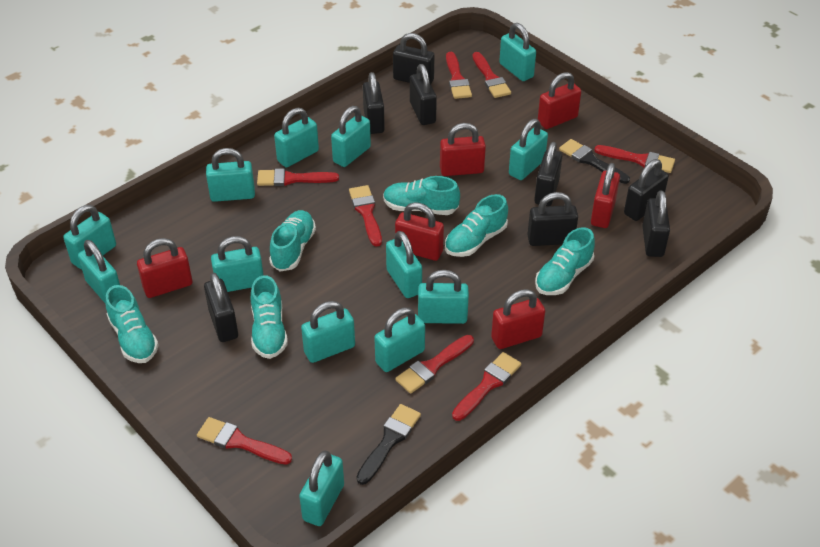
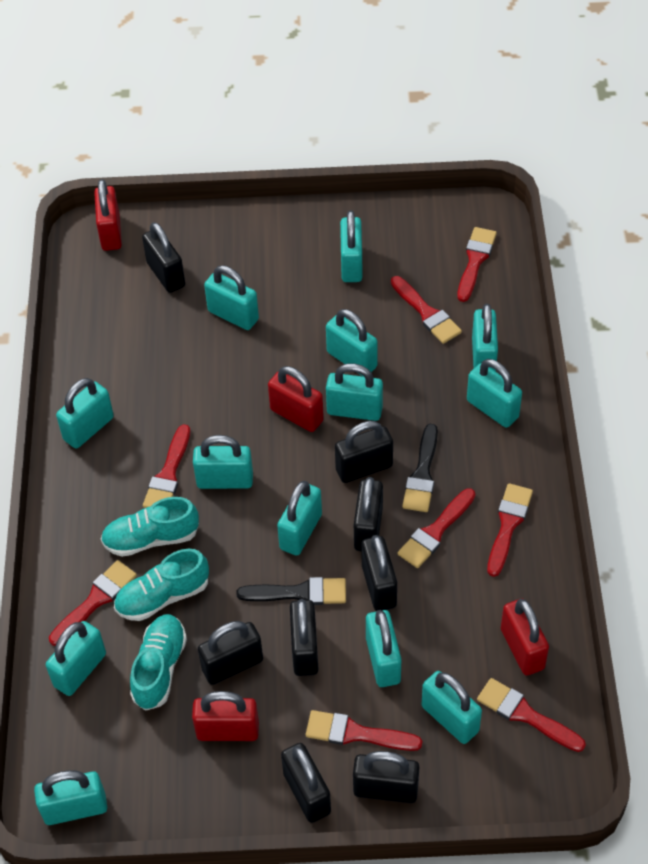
red padlock: 6 -> 4
turquoise shoe: 6 -> 3

